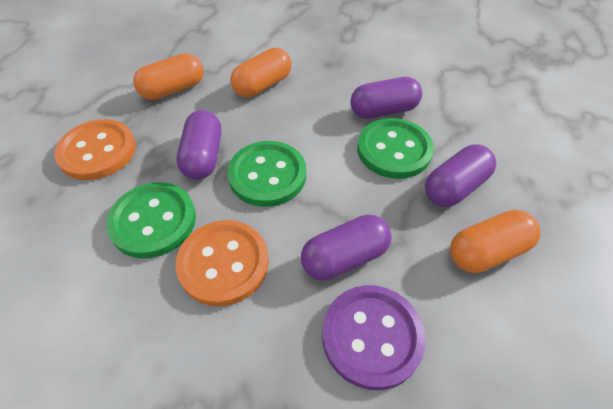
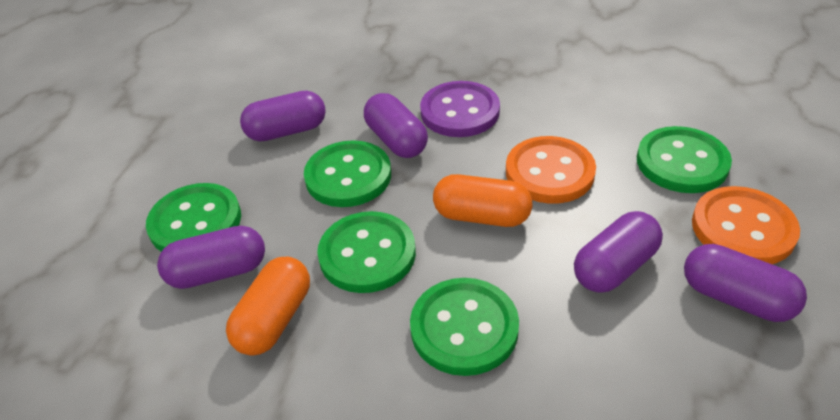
green button: 3 -> 5
orange capsule: 3 -> 2
purple capsule: 4 -> 5

